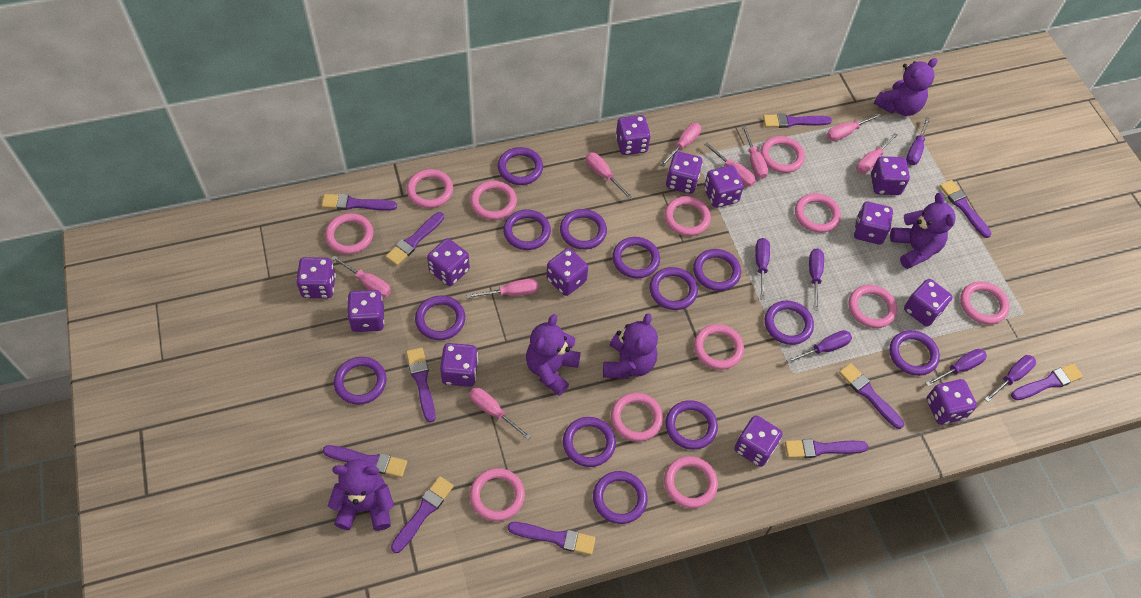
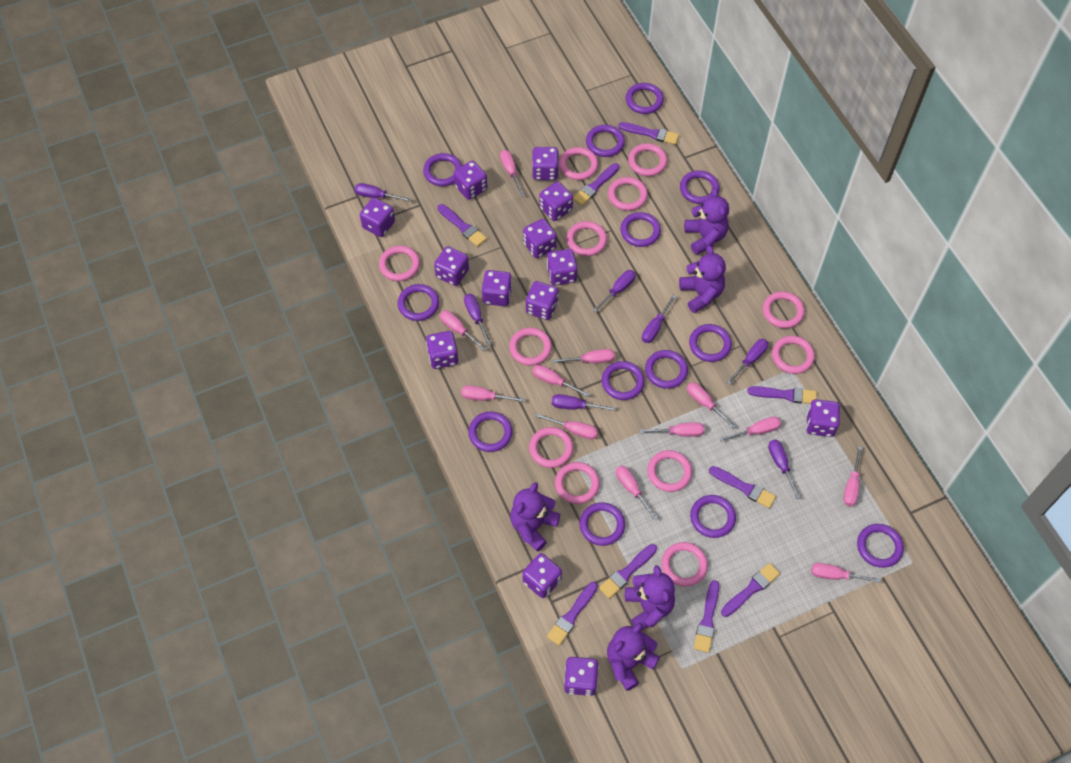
pink screwdriver: 9 -> 12
purple brush: 11 -> 9
purple screwdriver: 6 -> 7

